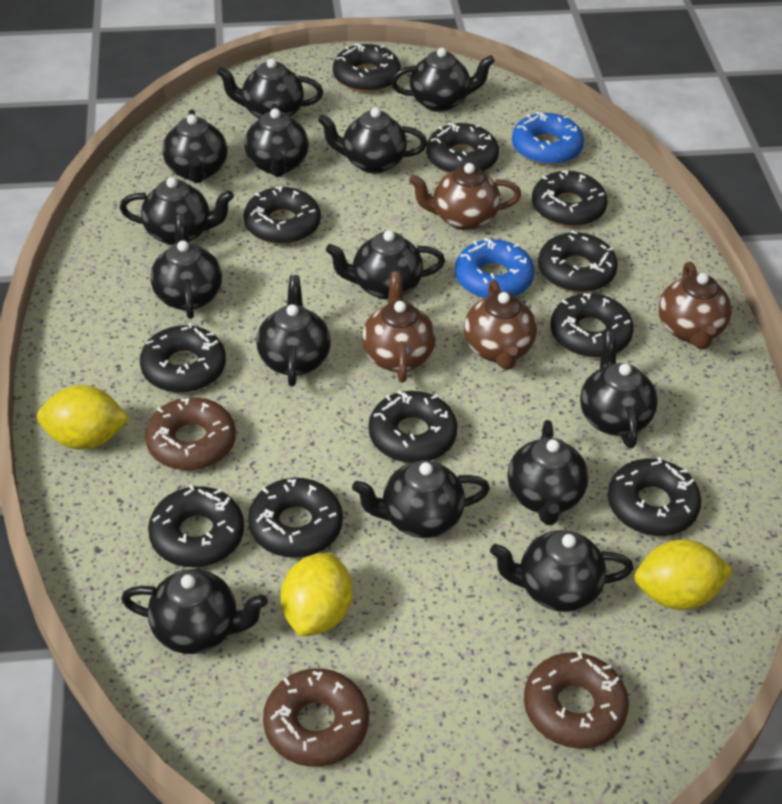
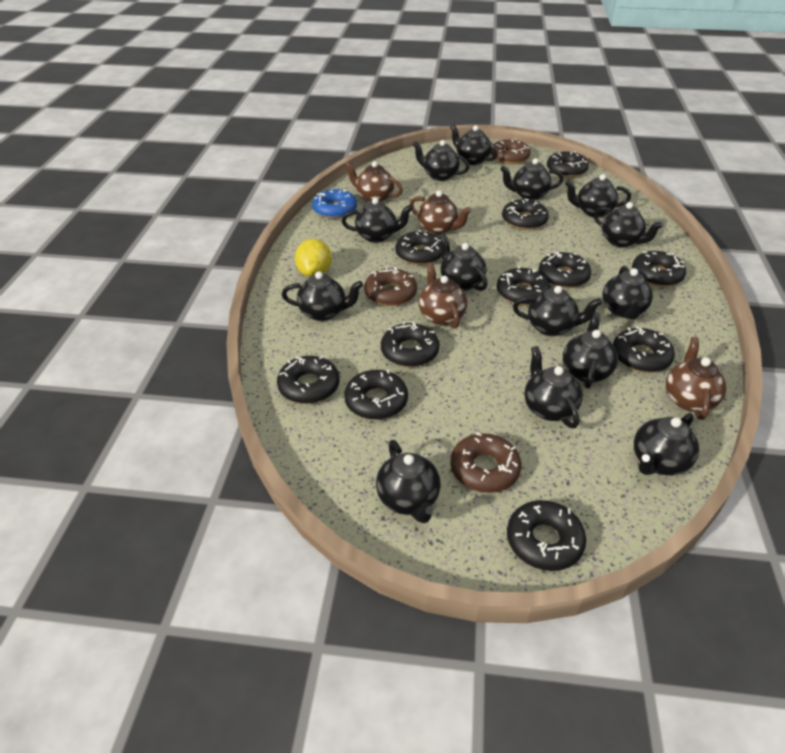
blue donut: 2 -> 1
yellow lemon: 3 -> 1

